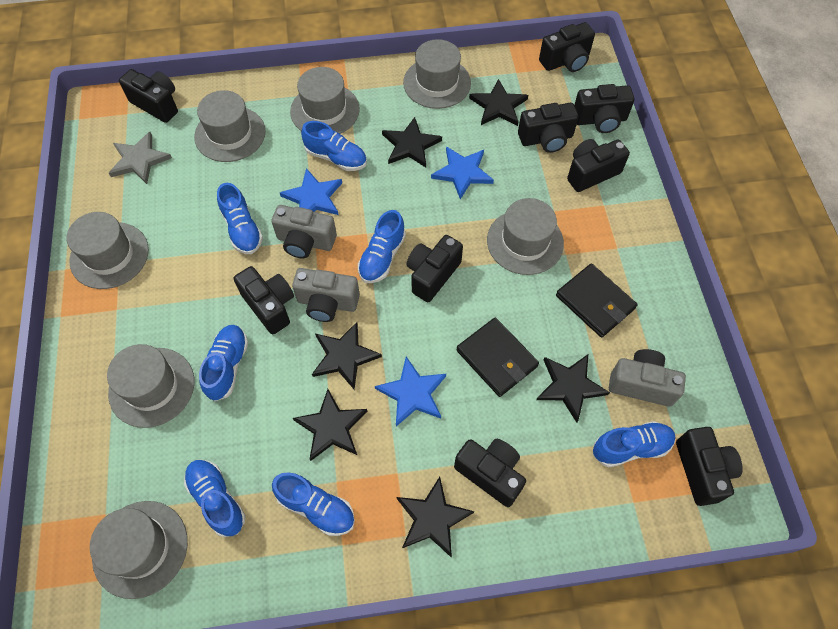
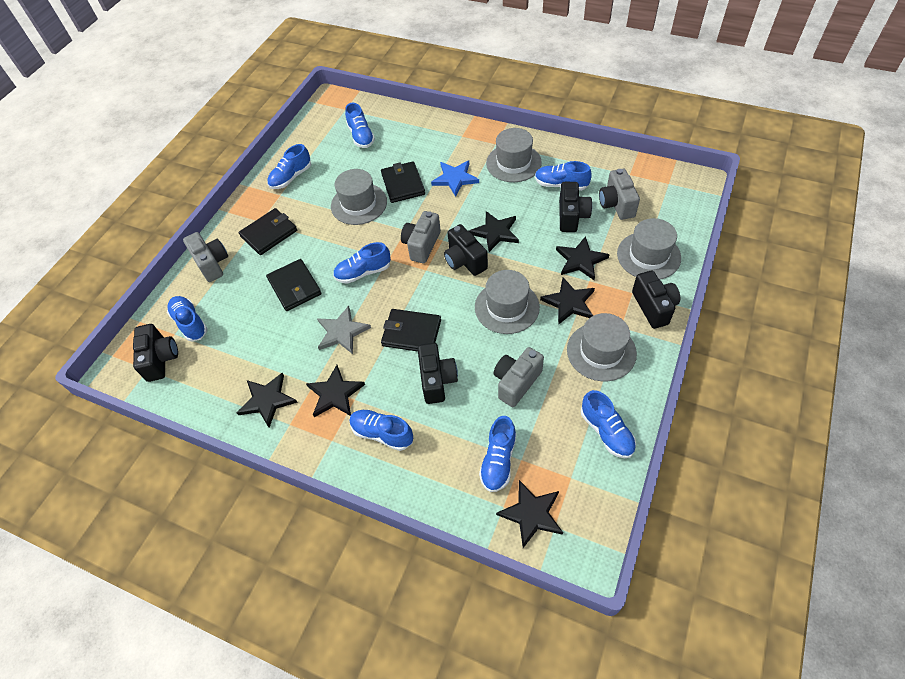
black camera: 9 -> 5
black wallet: 2 -> 4
blue shoe: 7 -> 8
blue star: 3 -> 1
grey camera: 3 -> 4
grey hat: 7 -> 5

